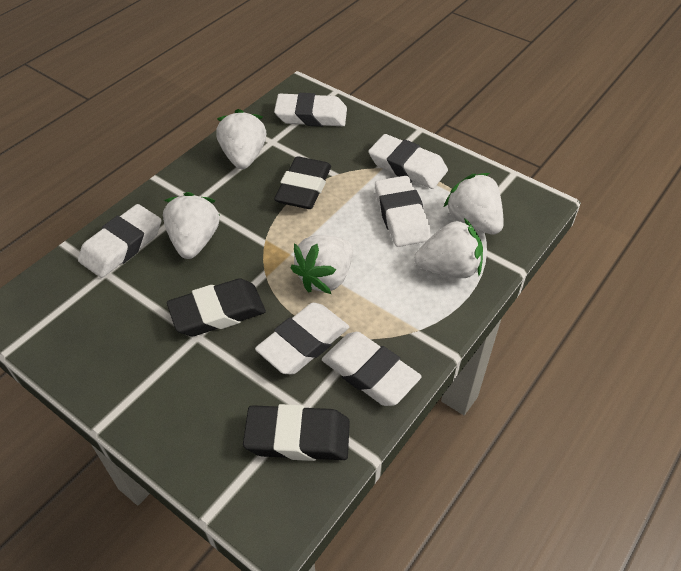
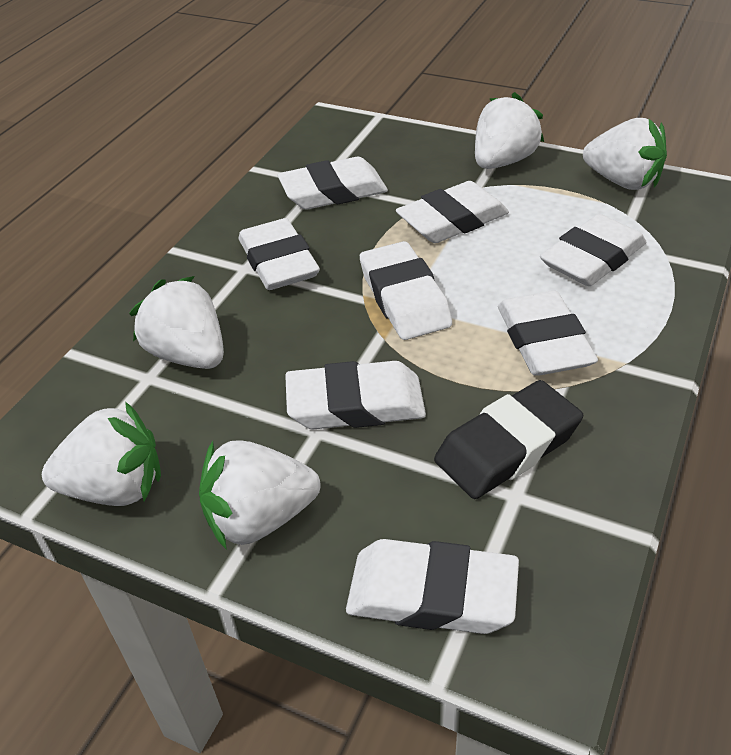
black eraser: 3 -> 1
white eraser: 6 -> 8

